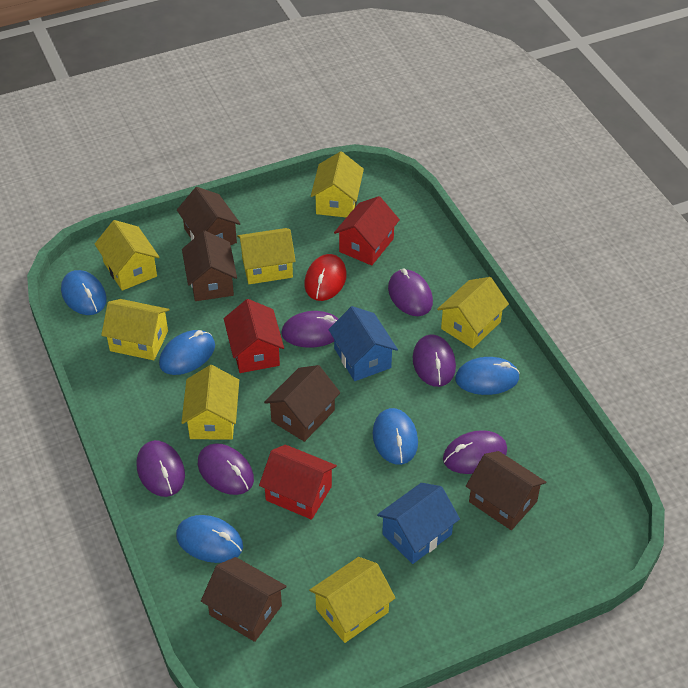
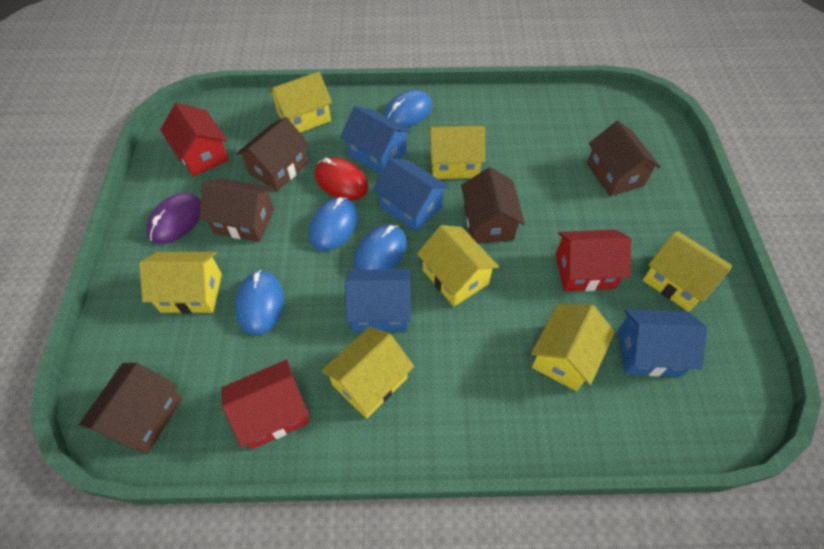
blue house: 2 -> 4
blue mouse: 5 -> 4
purple mouse: 6 -> 1

